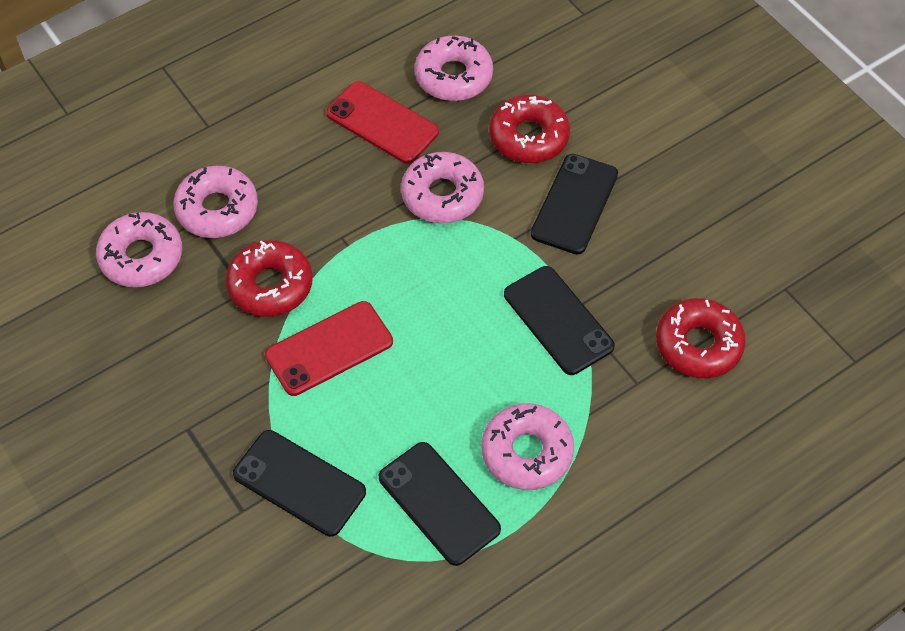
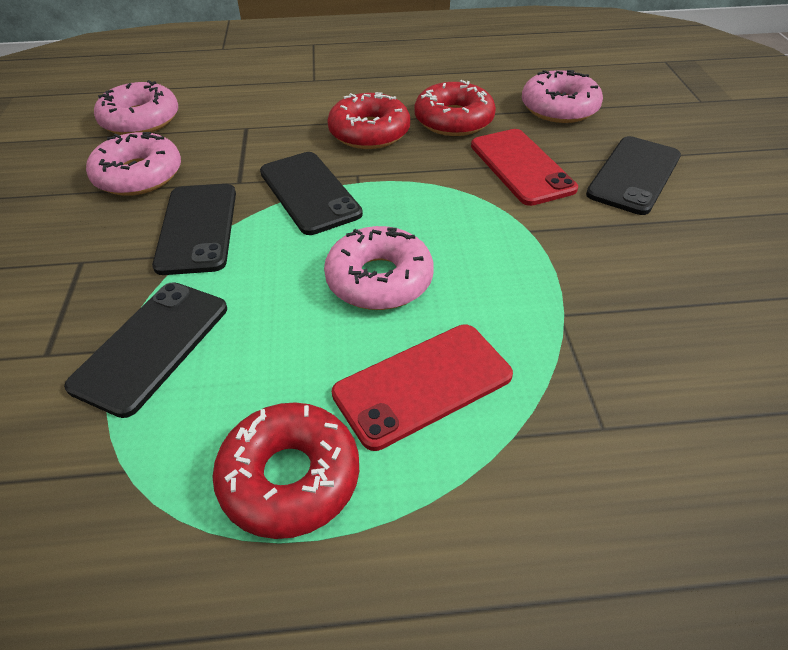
pink donut: 5 -> 4

